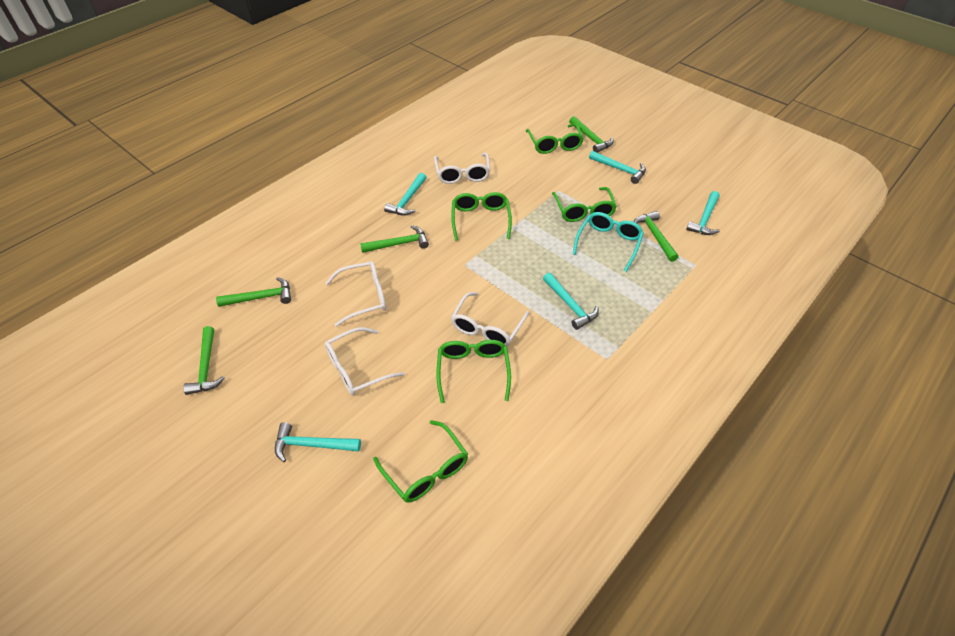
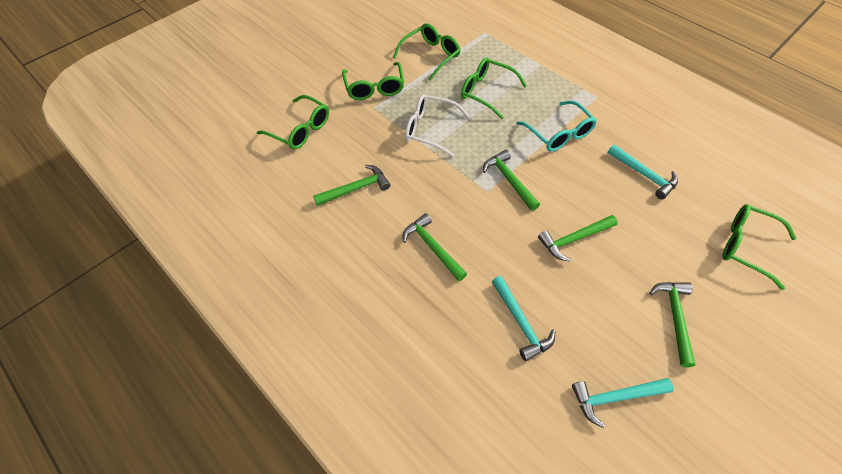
turquoise hammer: 5 -> 3
white glasses: 4 -> 1

